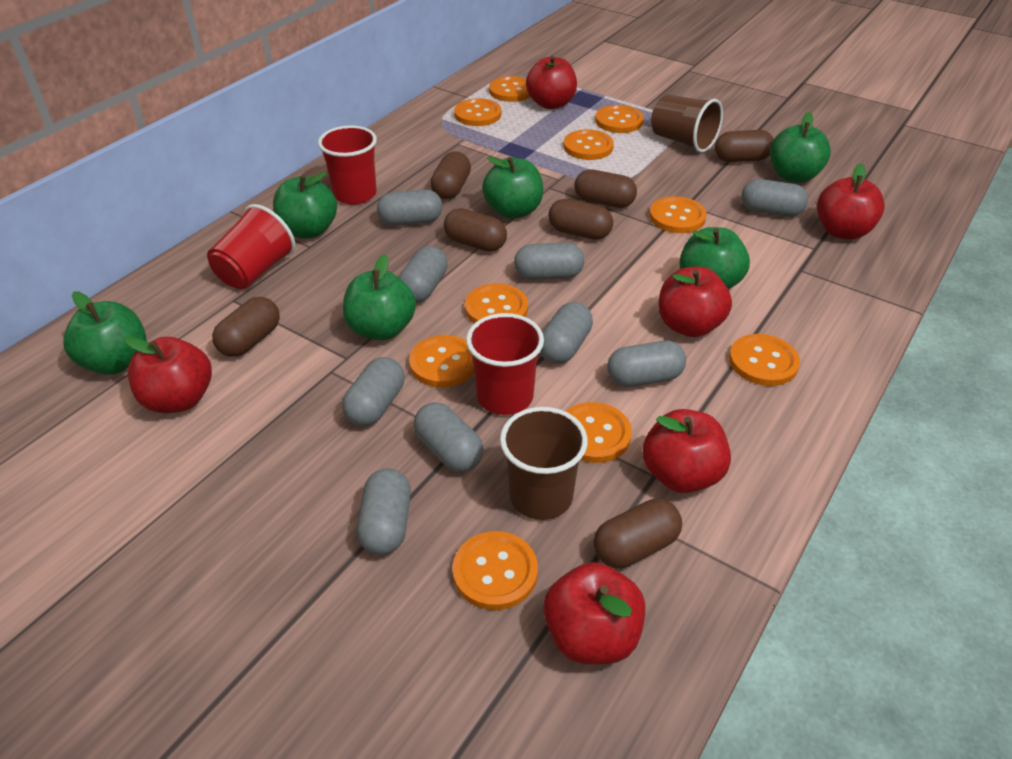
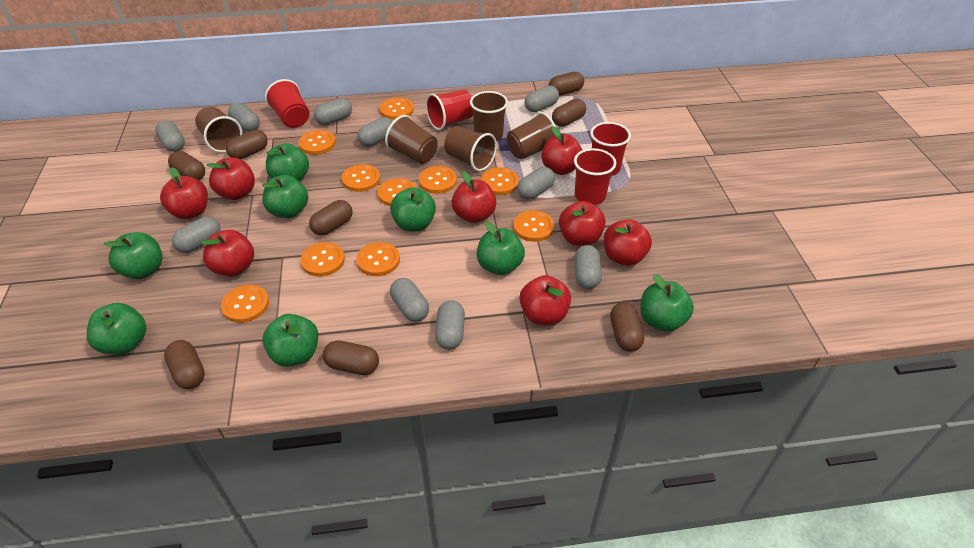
brown capsule: 7 -> 8
brown cup: 2 -> 5
green apple: 6 -> 8
grey capsule: 9 -> 10
red apple: 6 -> 8
red cup: 3 -> 4

